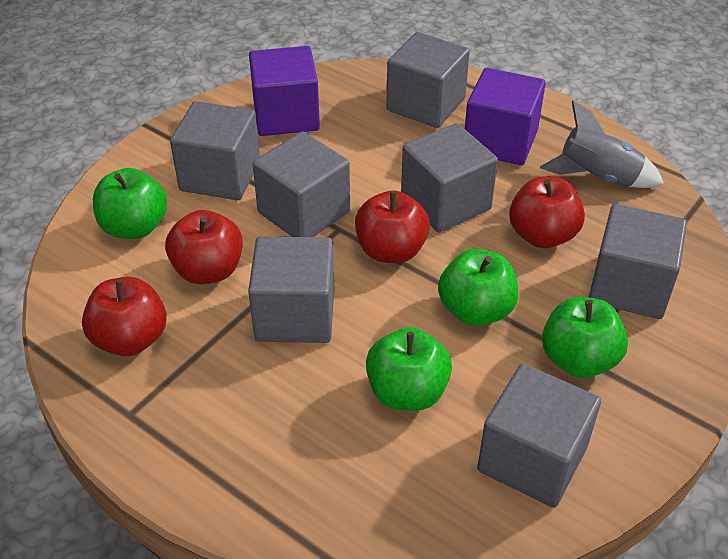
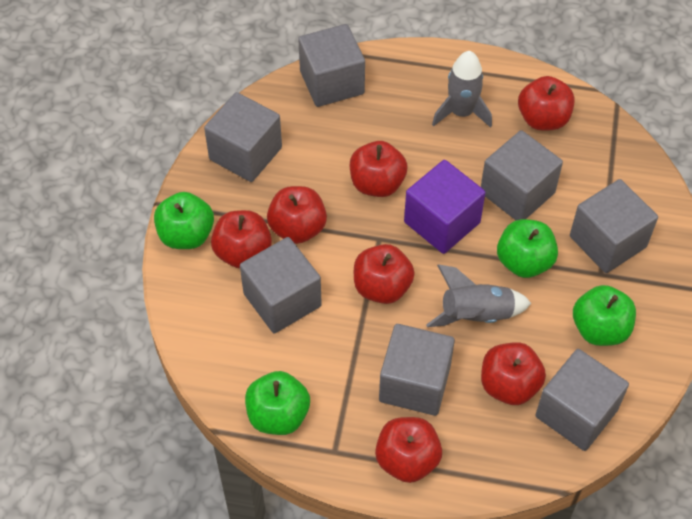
grey rocket: 1 -> 2
purple cube: 2 -> 1
red apple: 4 -> 7

